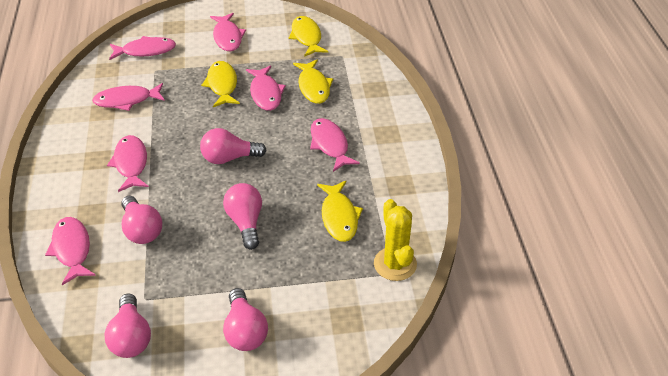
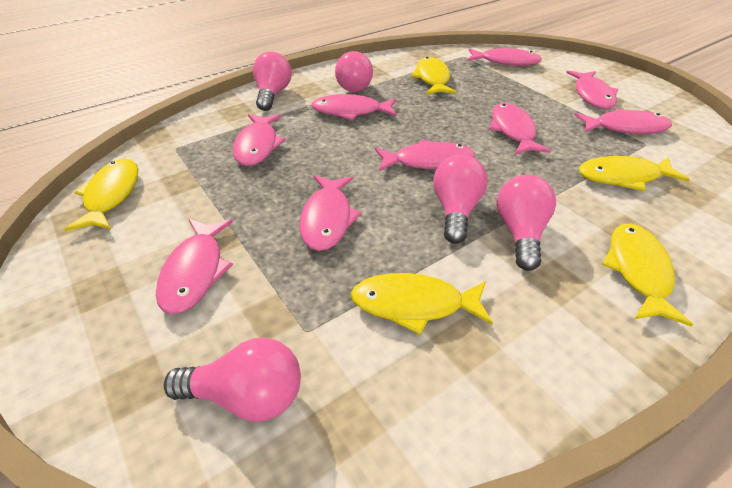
pink fish: 7 -> 9
yellow cactus: 1 -> 0
yellow fish: 4 -> 5

